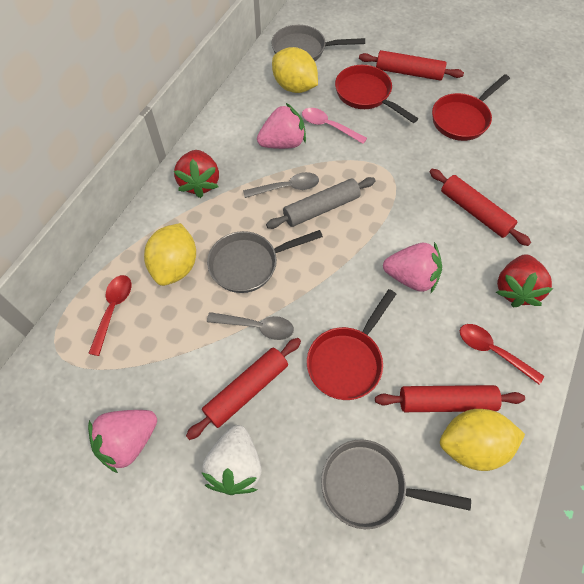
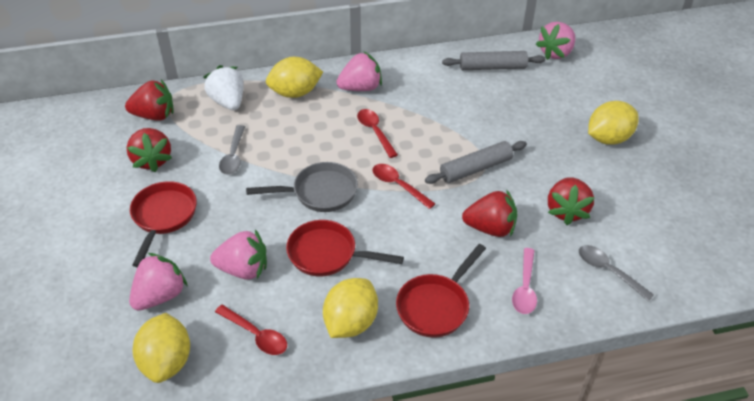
grey pan: 3 -> 1
grey rolling pin: 1 -> 2
pink strawberry: 3 -> 4
red rolling pin: 4 -> 0
red spoon: 2 -> 3
red strawberry: 2 -> 4
yellow lemon: 3 -> 4

